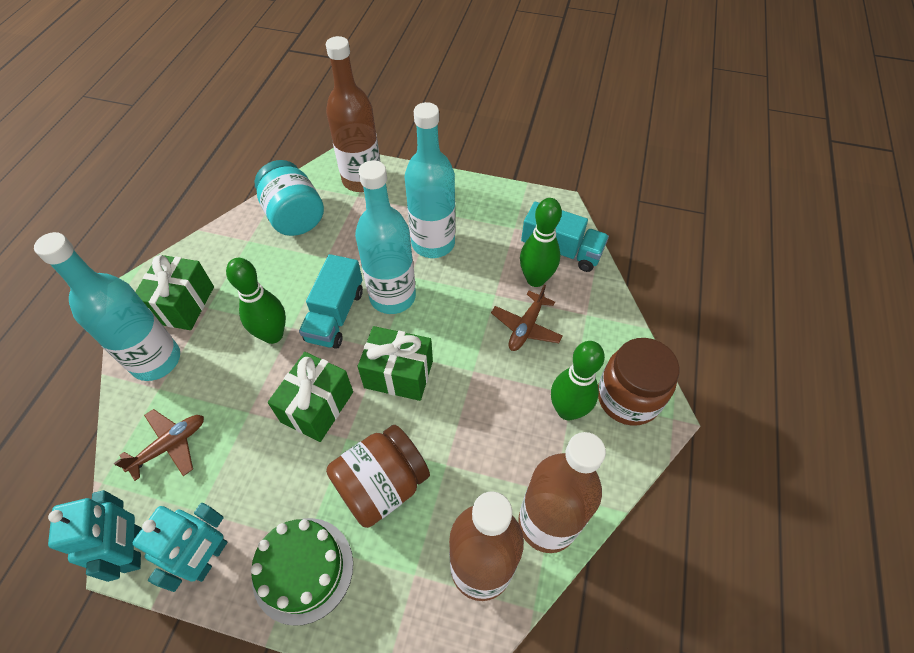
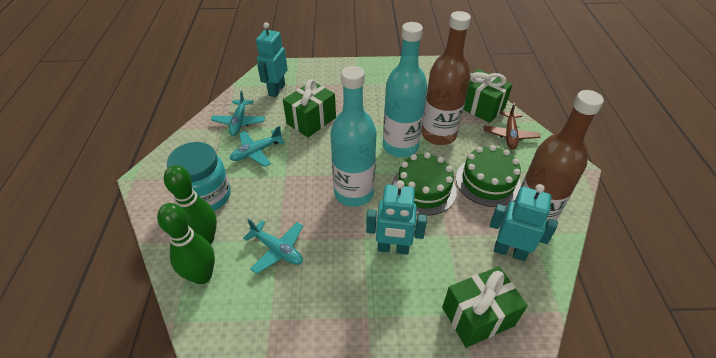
brown bottle: 3 -> 2
brown jar: 2 -> 0
brown plane: 2 -> 1
green bowling pin: 3 -> 2
green cake: 1 -> 2
turquoise bottle: 3 -> 2
turquoise plane: 0 -> 3
turquoise robot: 2 -> 3
turquoise truck: 2 -> 0

